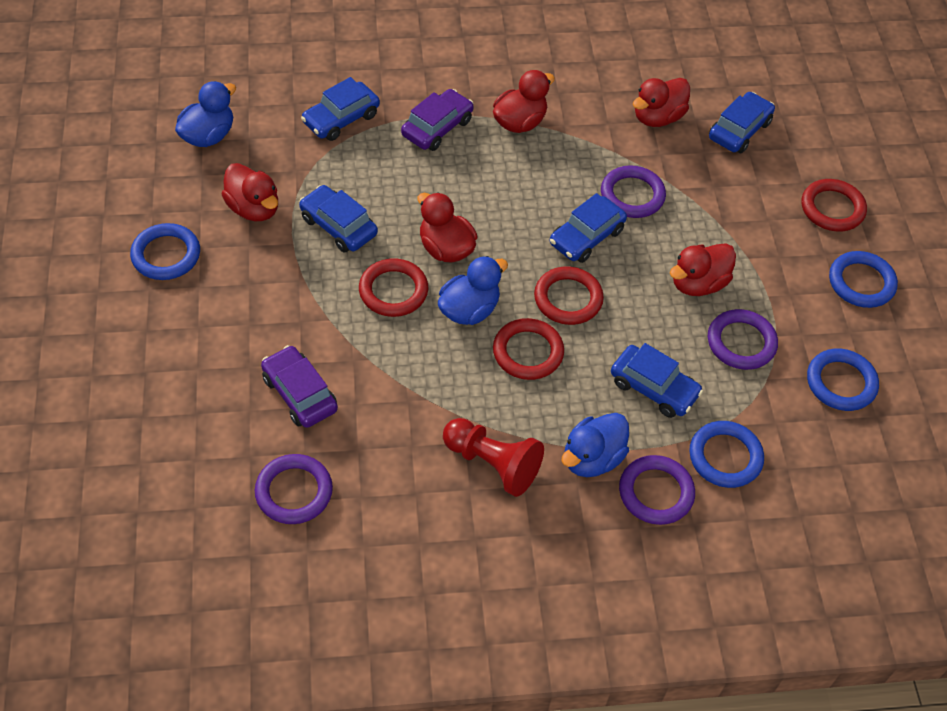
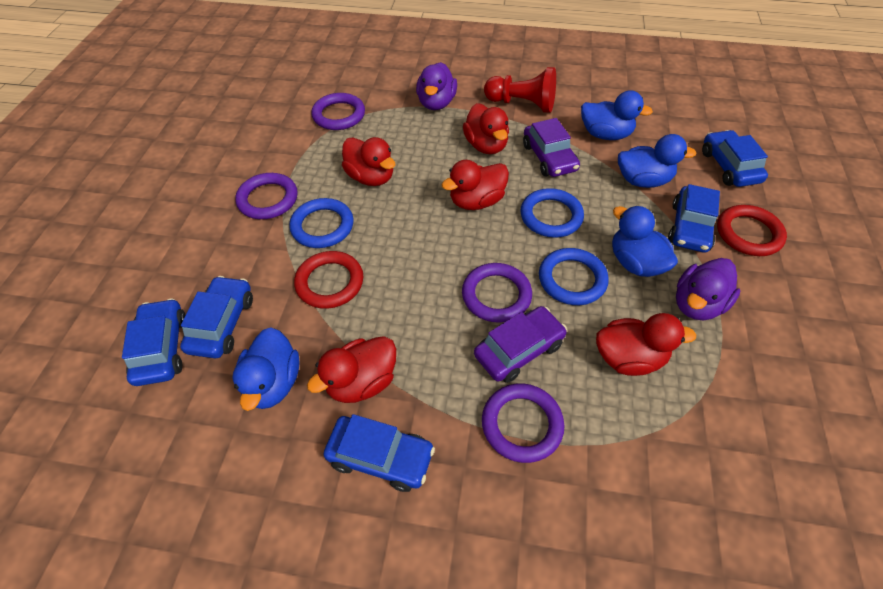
blue duck: 3 -> 4
blue ring: 4 -> 3
purple duck: 0 -> 2
red ring: 4 -> 2

